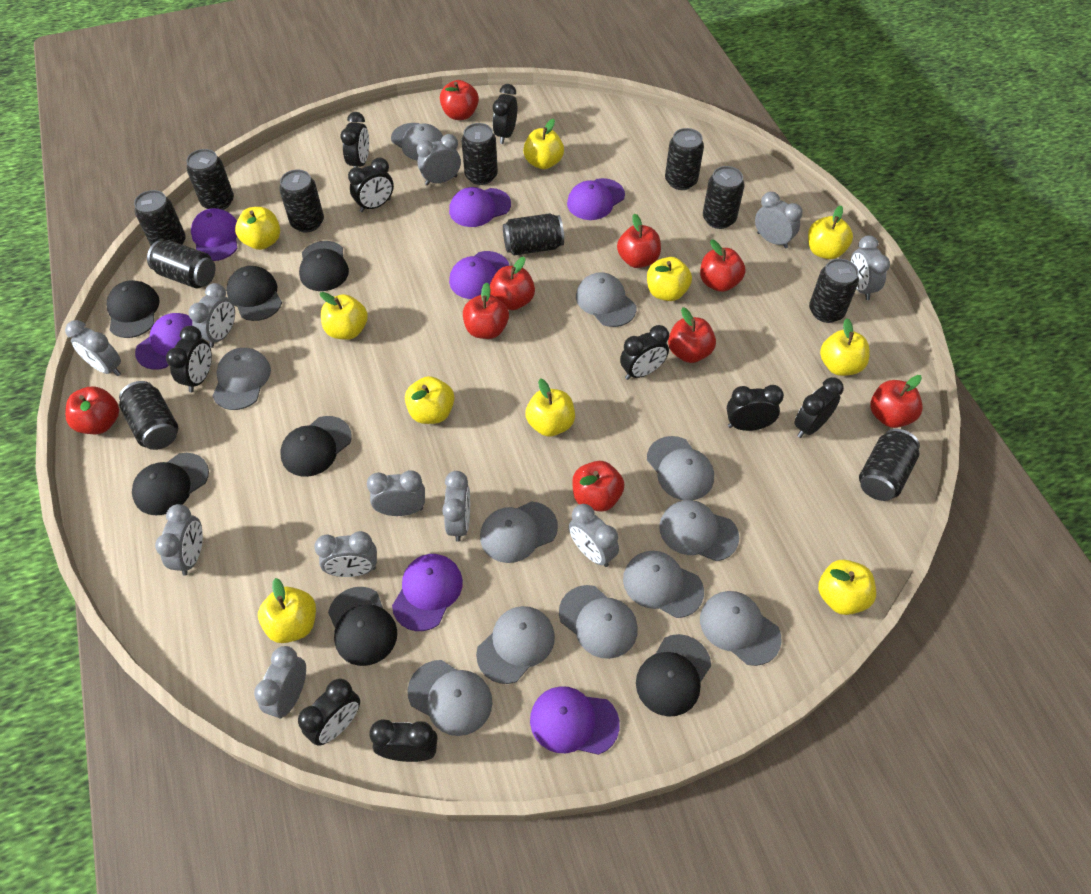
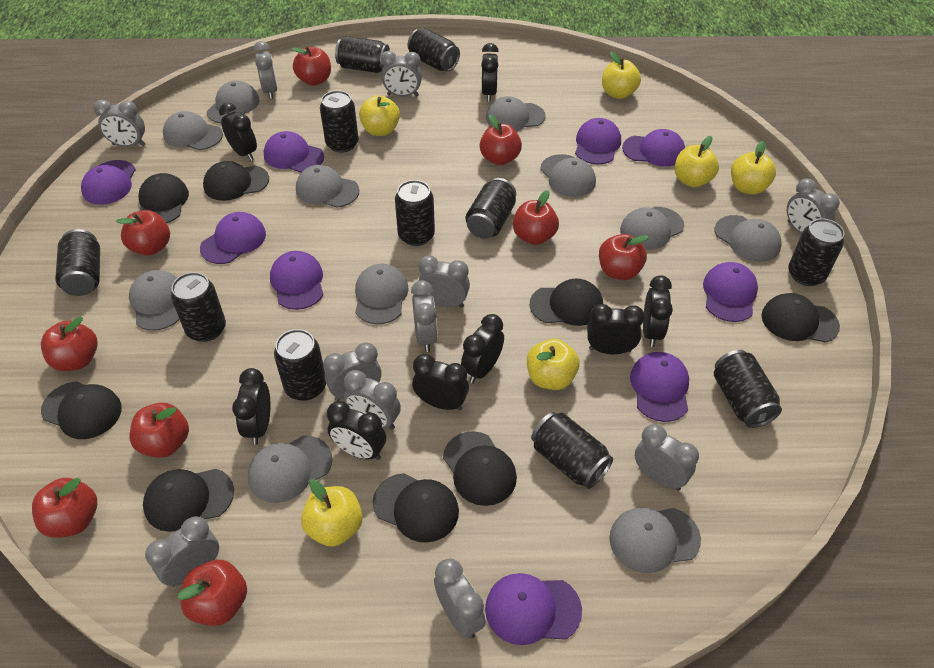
black cap: 7 -> 8
black clock: 9 -> 8
purple cap: 7 -> 9
yellow apple: 10 -> 6

